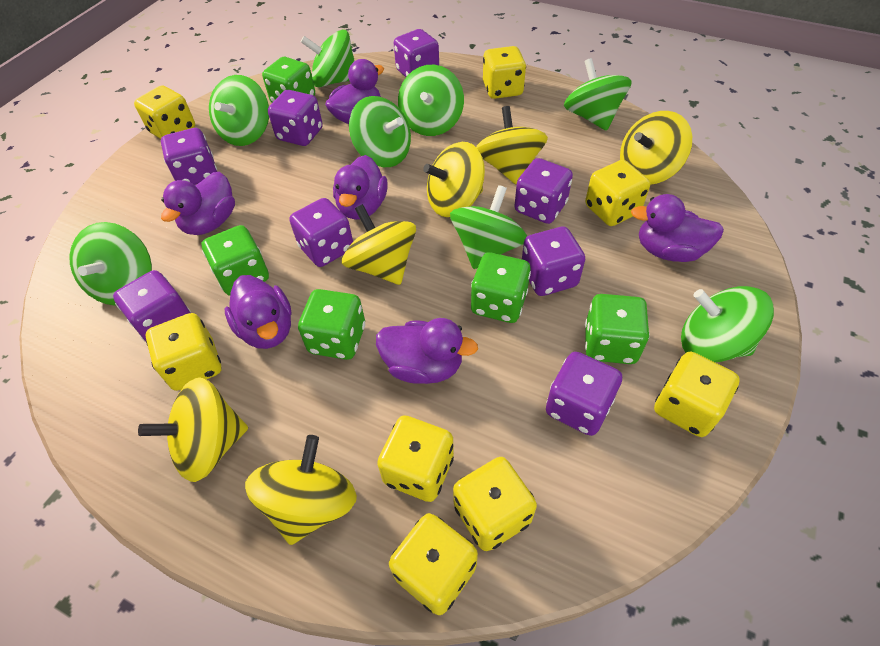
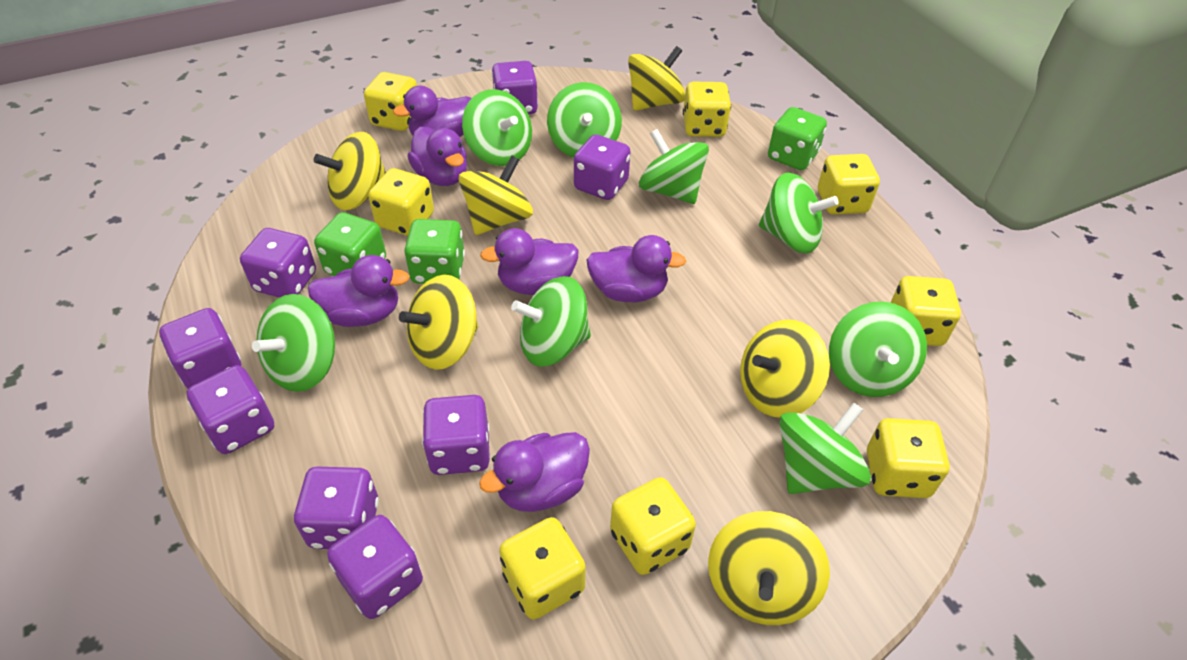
green dice: 5 -> 3

